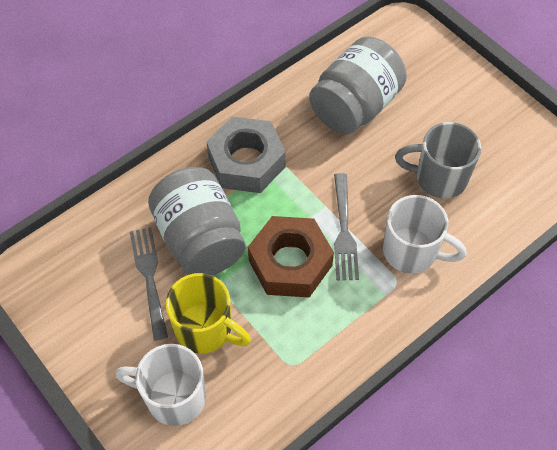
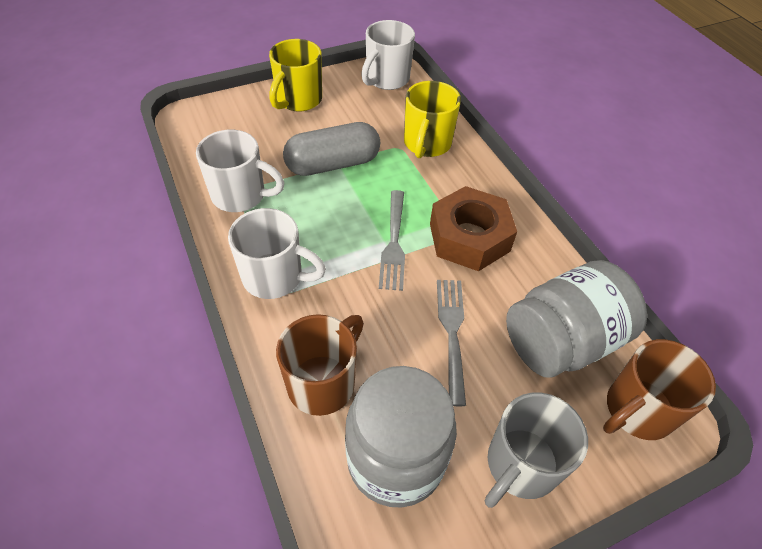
brown mug: 0 -> 2
grey capsule: 0 -> 1
grey nut: 1 -> 0
white mug: 2 -> 3
yellow mug: 1 -> 2

